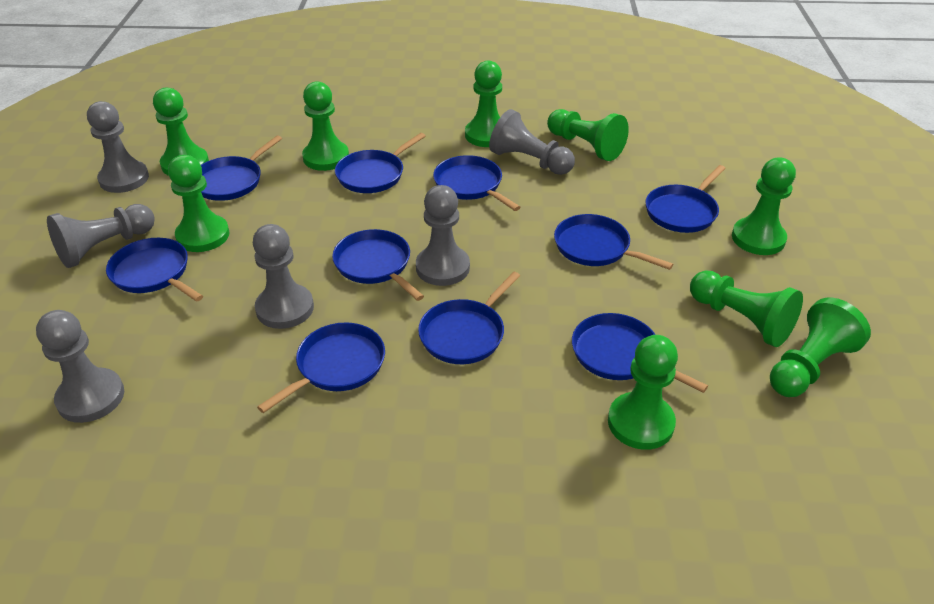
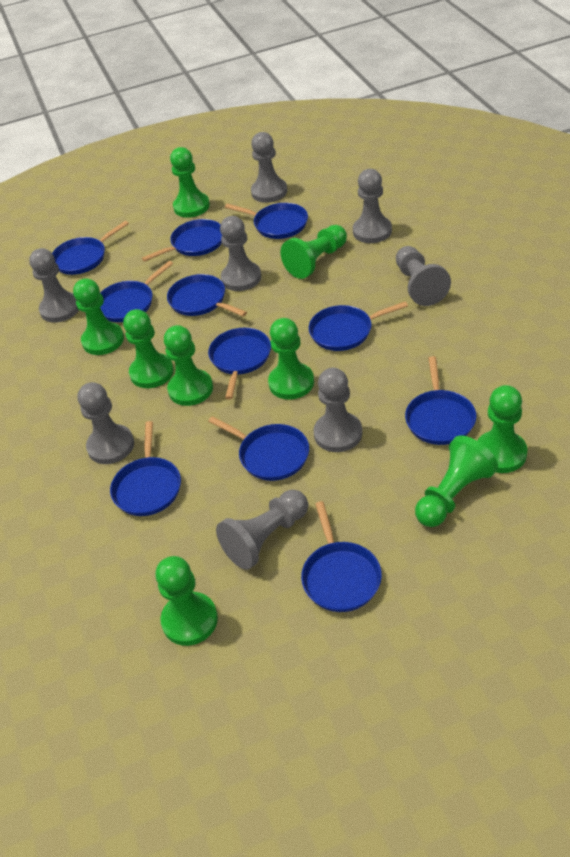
blue pan: 10 -> 11
grey pawn: 6 -> 8

